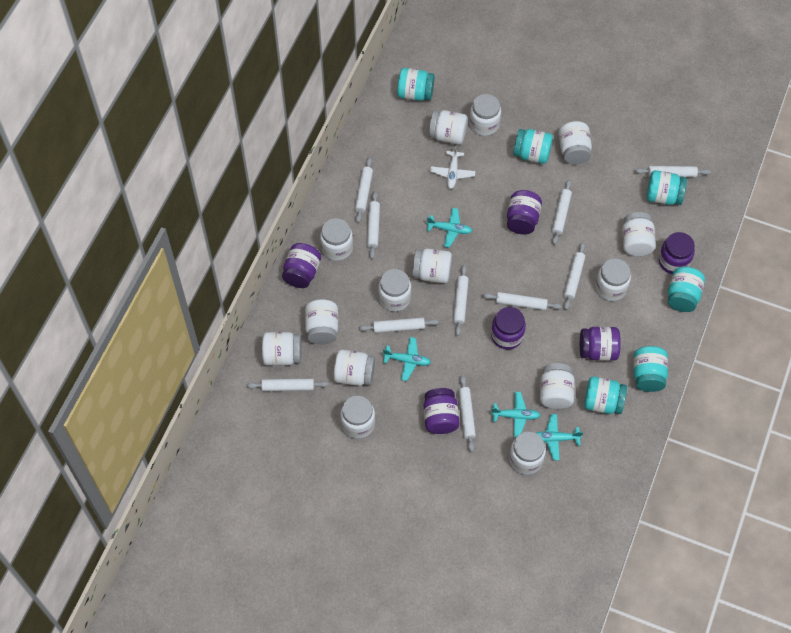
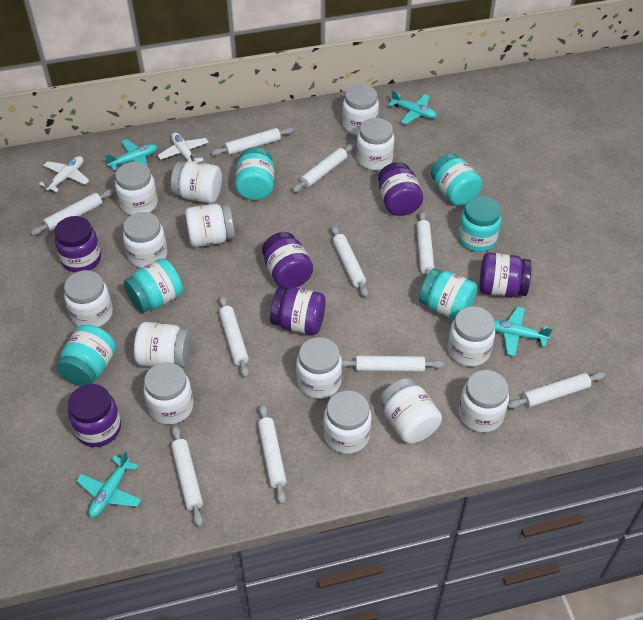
white plane: 1 -> 2

